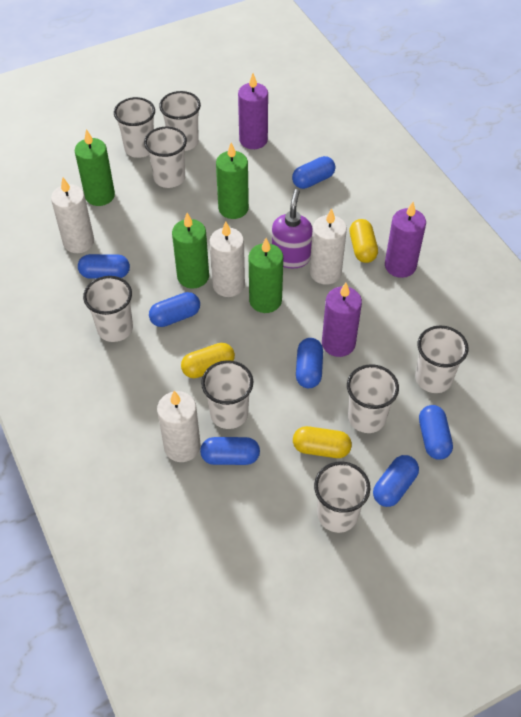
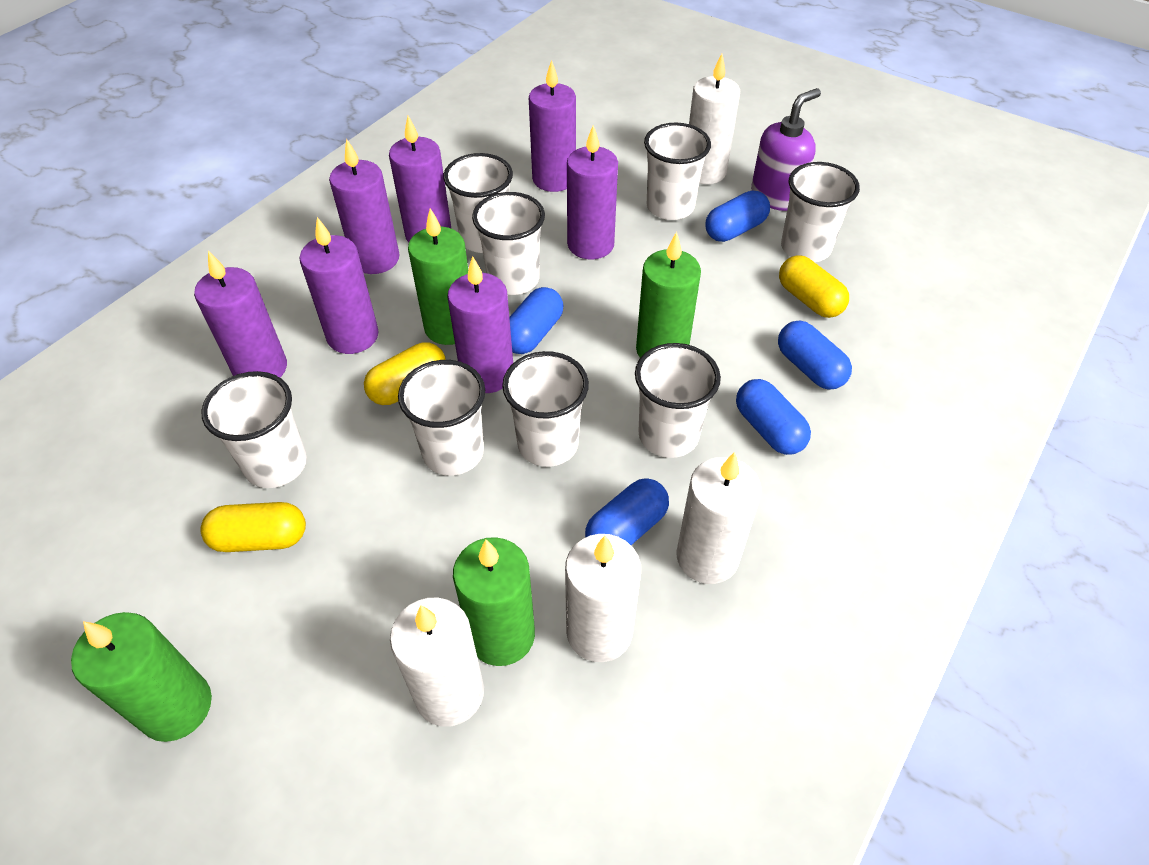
blue capsule: 7 -> 5
purple candle: 3 -> 7

